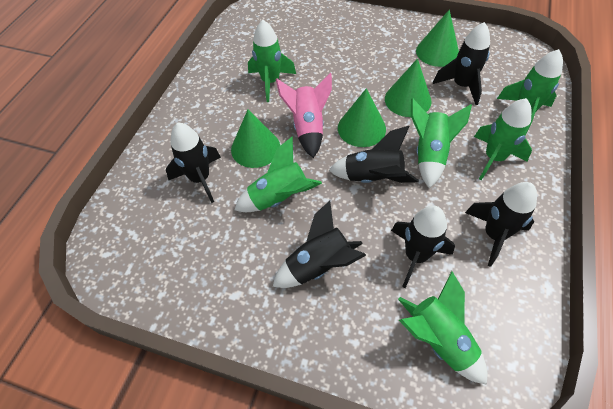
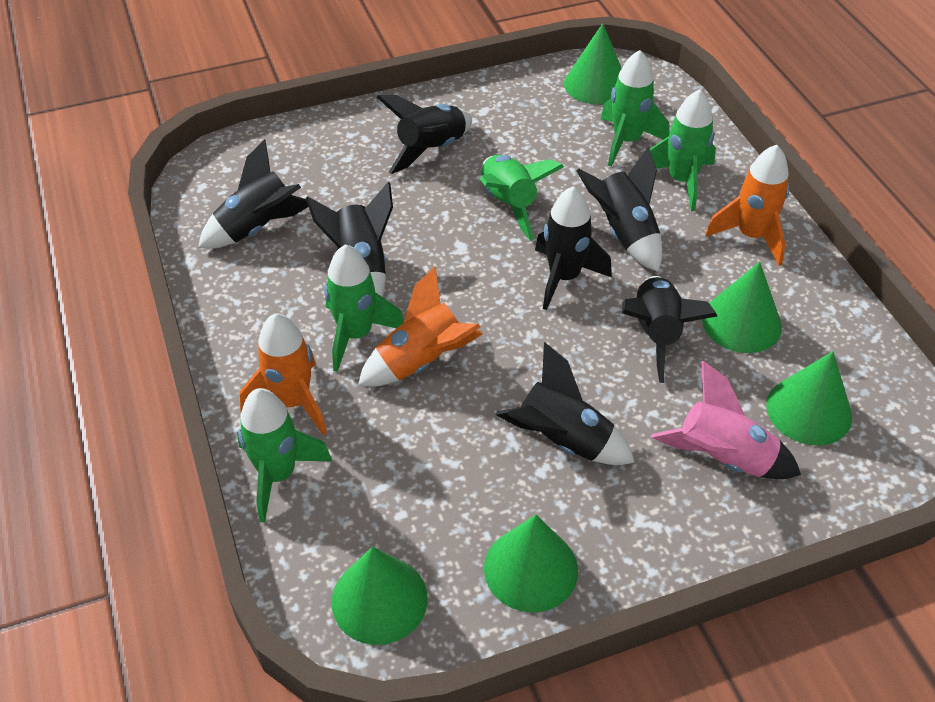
black rocket: 6 -> 7
green cone: 4 -> 5
green rocket: 6 -> 5
orange rocket: 0 -> 3

